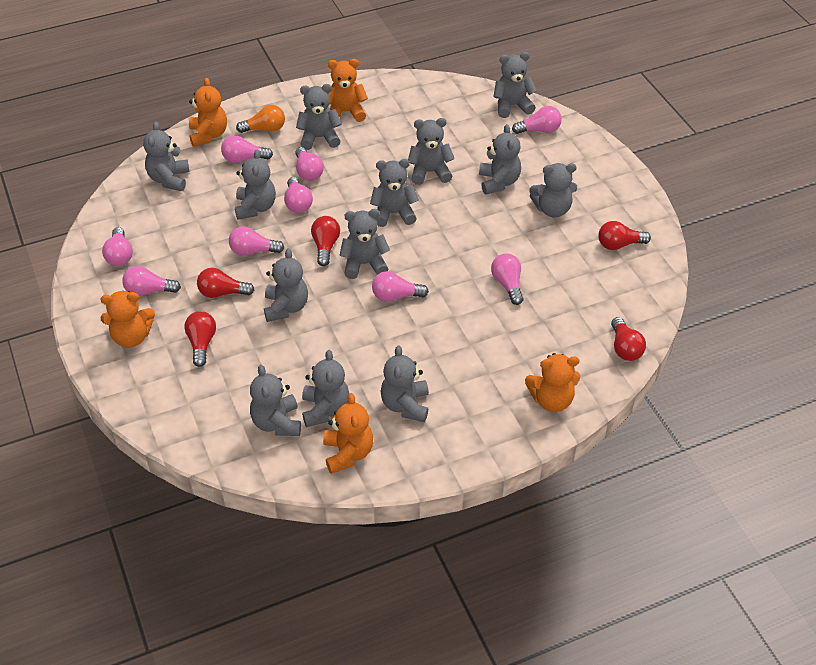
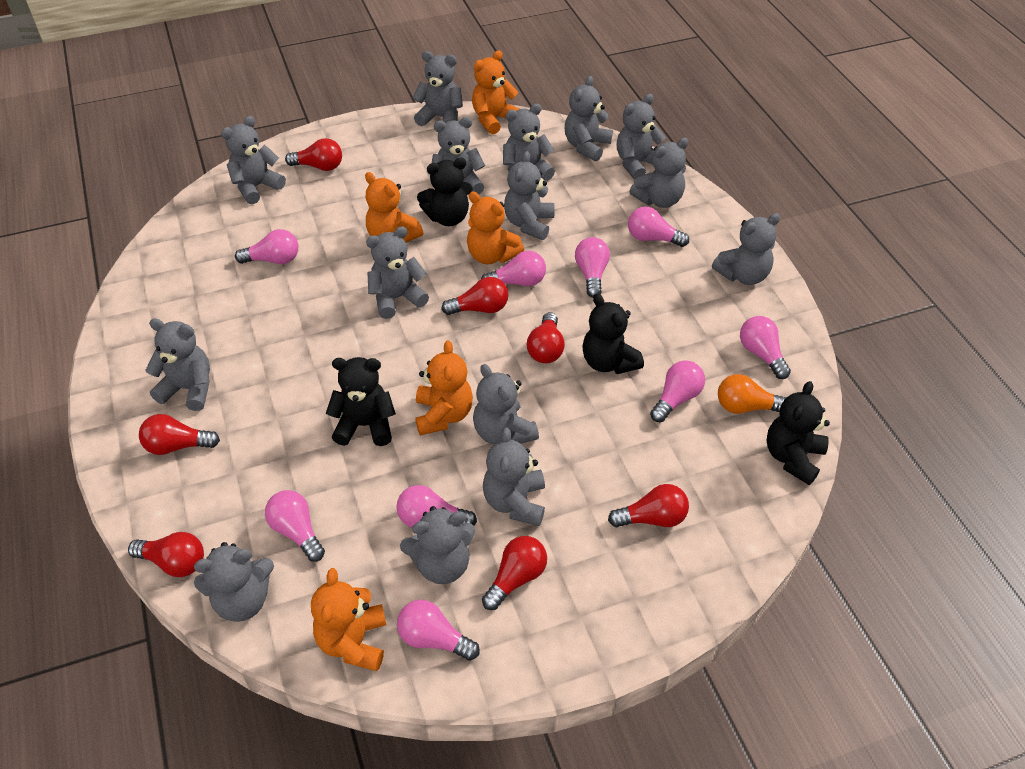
black teddy bear: 0 -> 4
grey teddy bear: 13 -> 15
red light bulb: 5 -> 7

